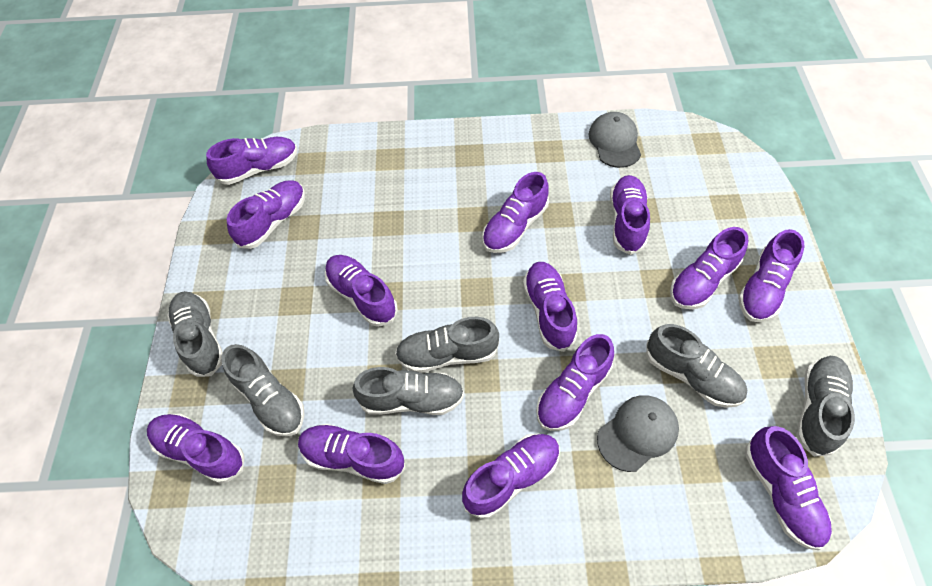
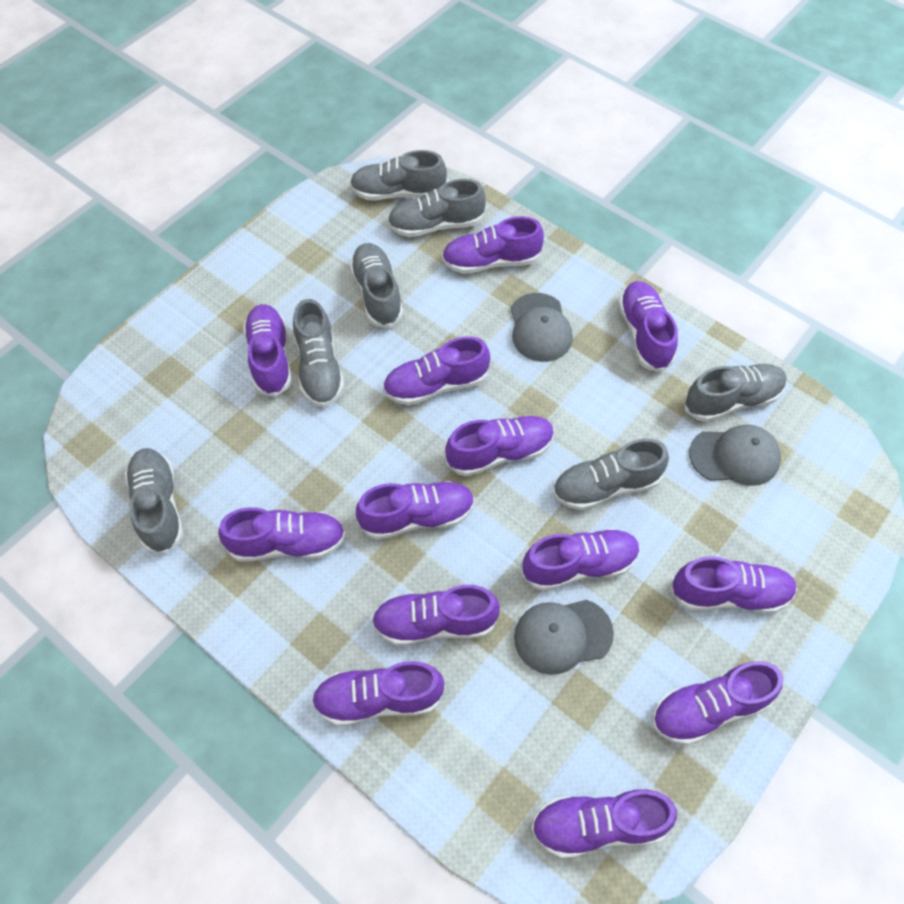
grey cap: 2 -> 3
grey shoe: 6 -> 7

